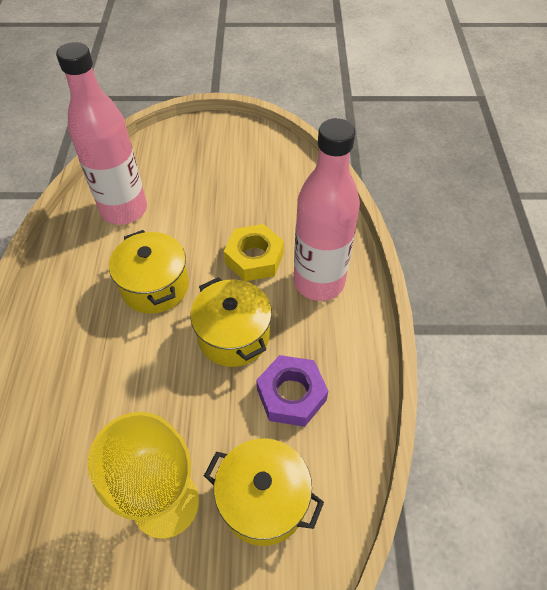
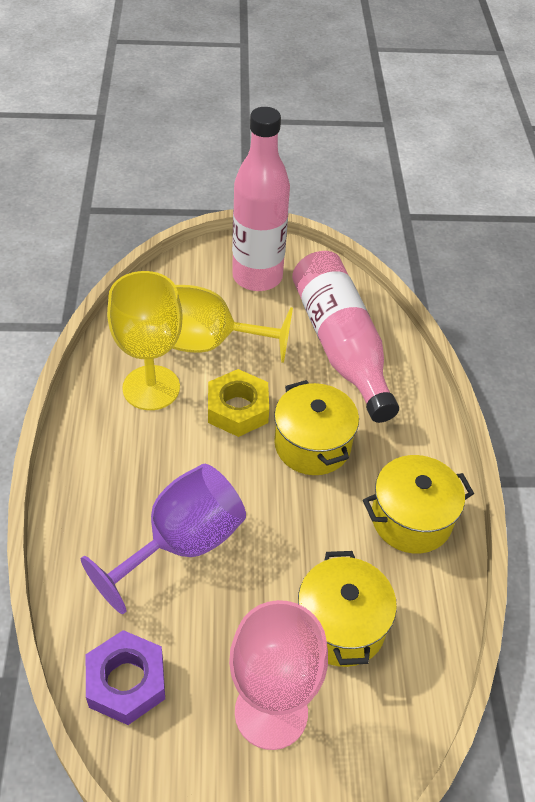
pink goblet: 0 -> 1
purple goblet: 0 -> 1
yellow goblet: 1 -> 2

